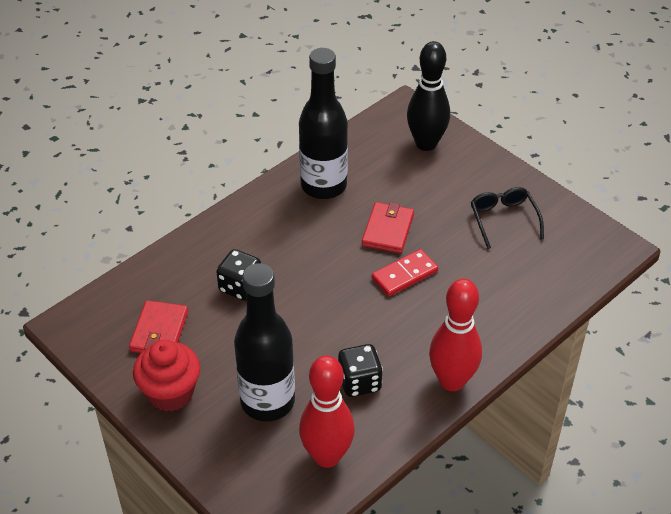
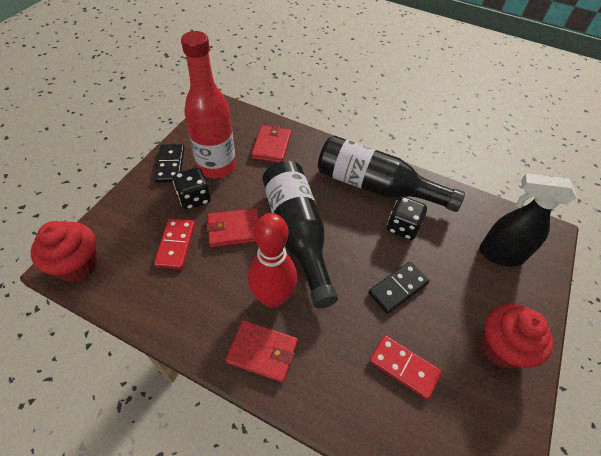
black bowling pin: 1 -> 0
black domino: 0 -> 2
black glasses: 1 -> 0
black spray bottle: 0 -> 1
red bottle: 0 -> 1
red bowling pin: 2 -> 1
red cupcake: 1 -> 2
red domino: 1 -> 2
red wallet: 2 -> 3

